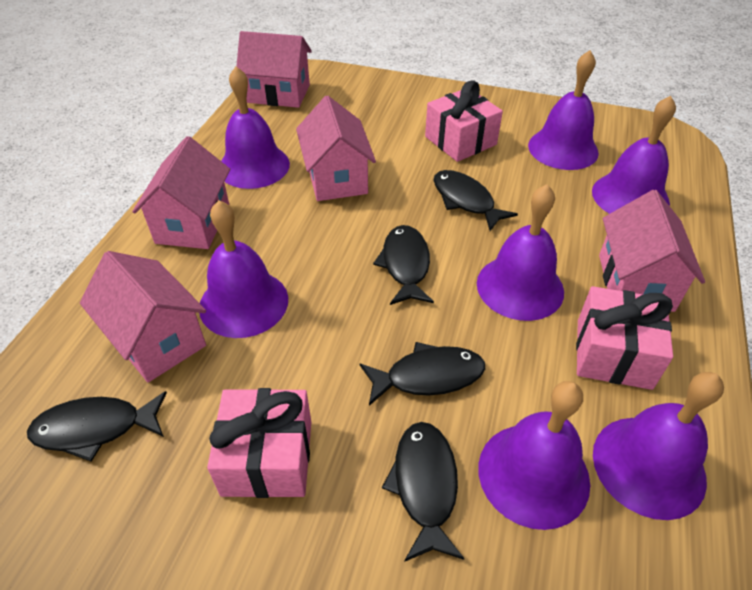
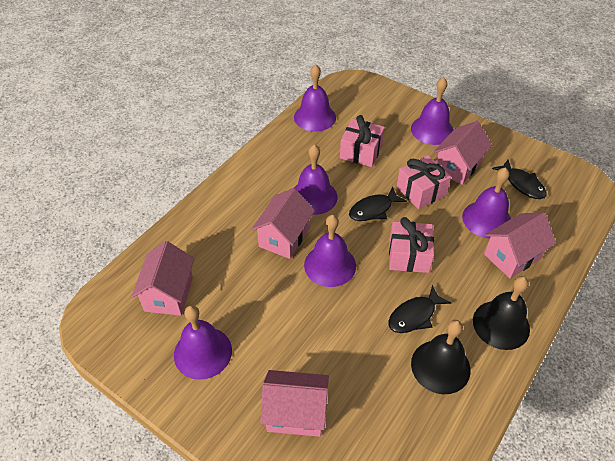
black bell: 0 -> 2
black fish: 5 -> 3
purple bell: 7 -> 6

